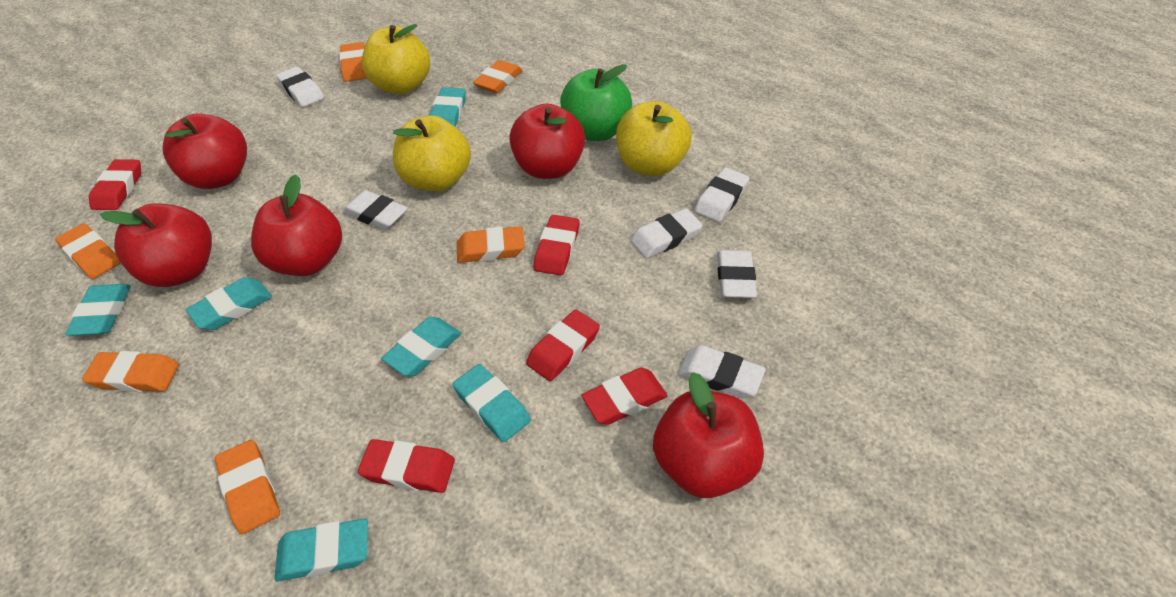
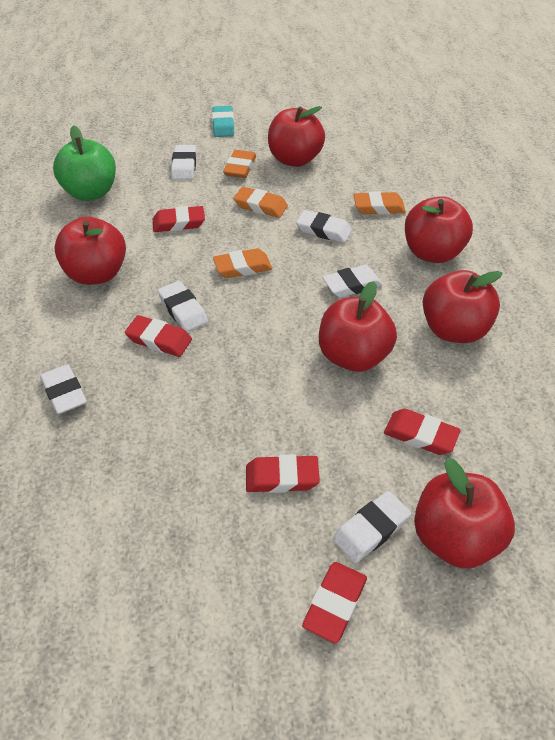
orange eraser: 6 -> 4
red apple: 5 -> 6
turquoise eraser: 6 -> 1
yellow apple: 3 -> 0

